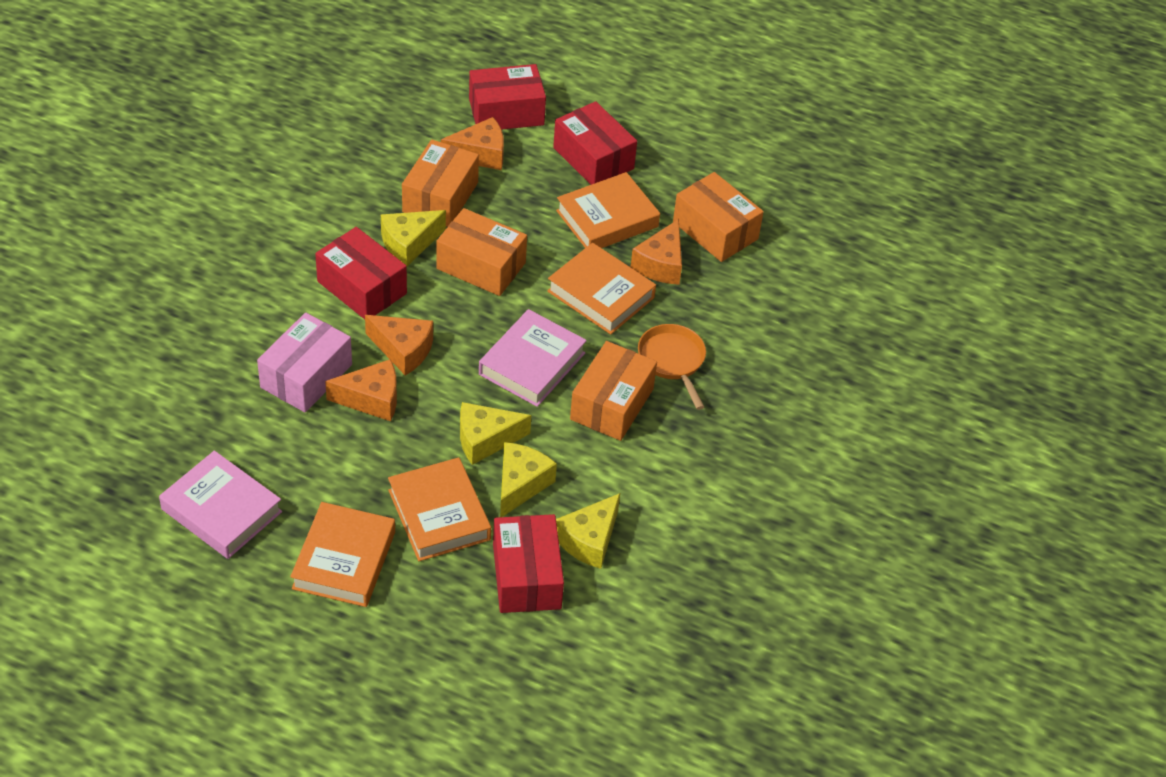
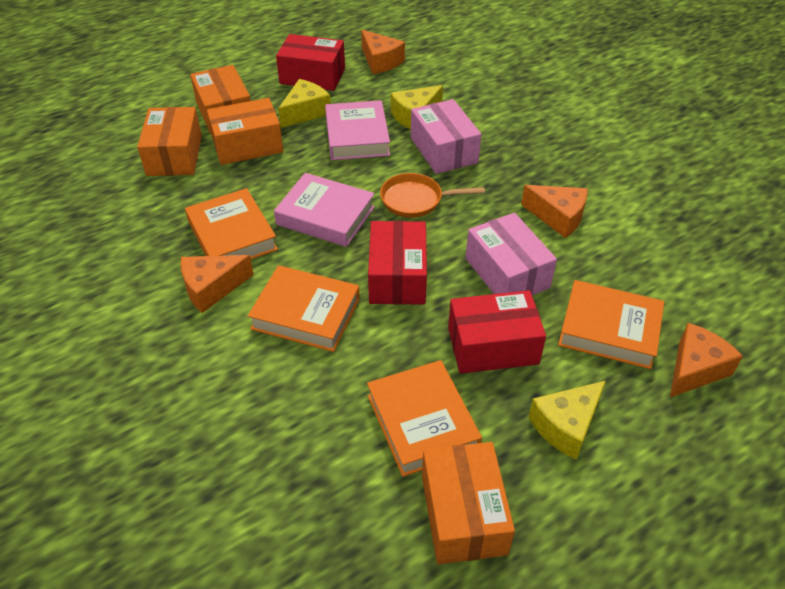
pink box: 1 -> 2
red box: 4 -> 3
yellow cheese: 4 -> 3

